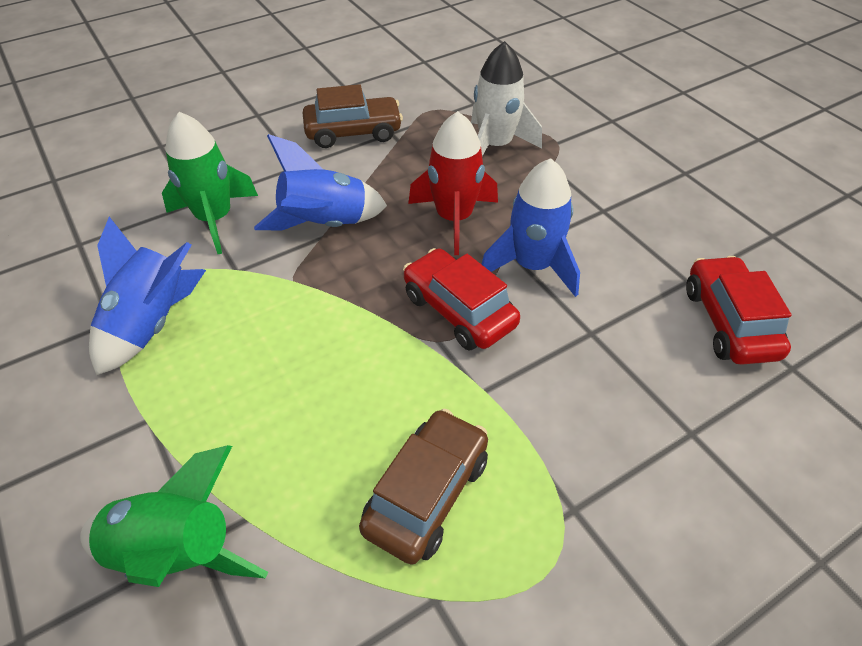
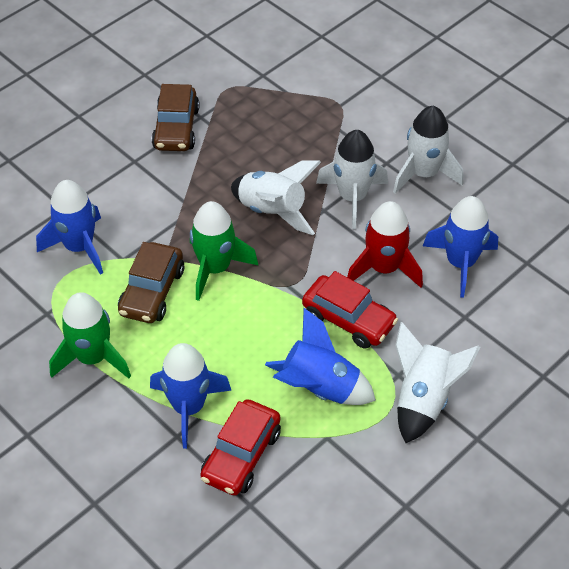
blue rocket: 3 -> 4
white rocket: 1 -> 4

